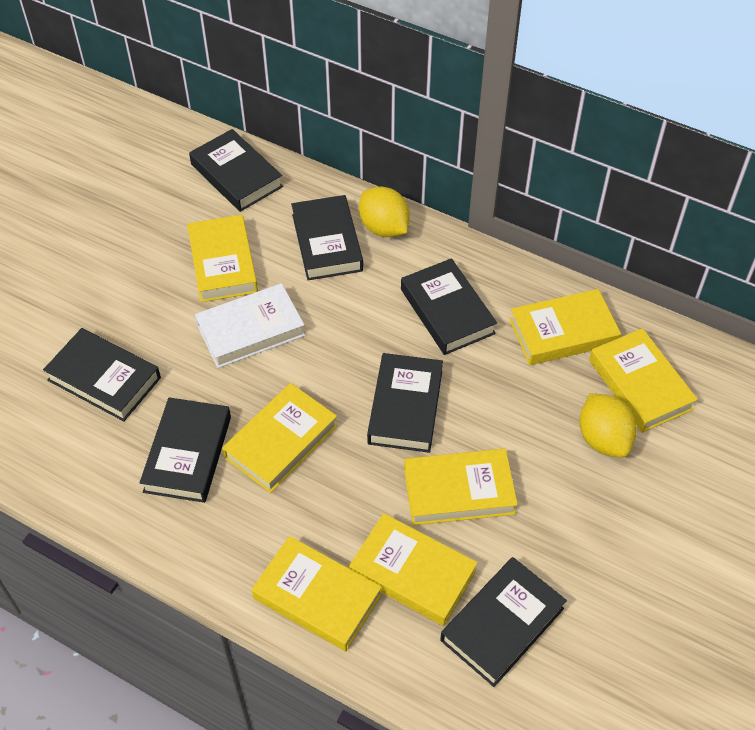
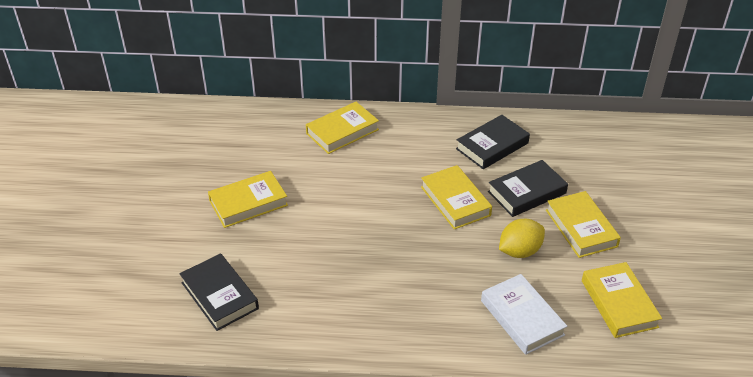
black book: 7 -> 3
yellow book: 7 -> 5
yellow lemon: 2 -> 1

